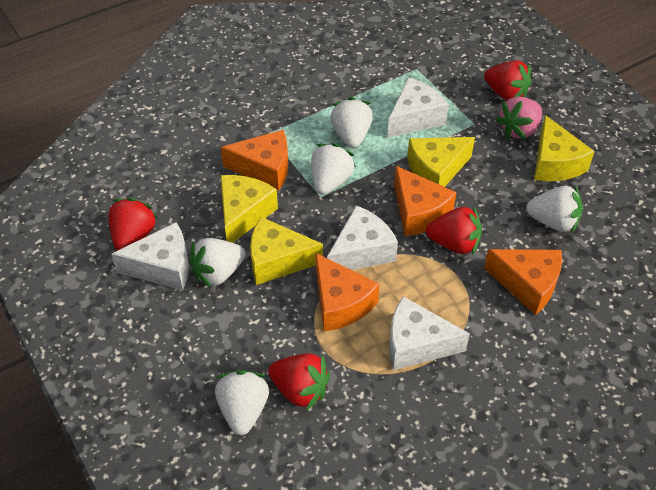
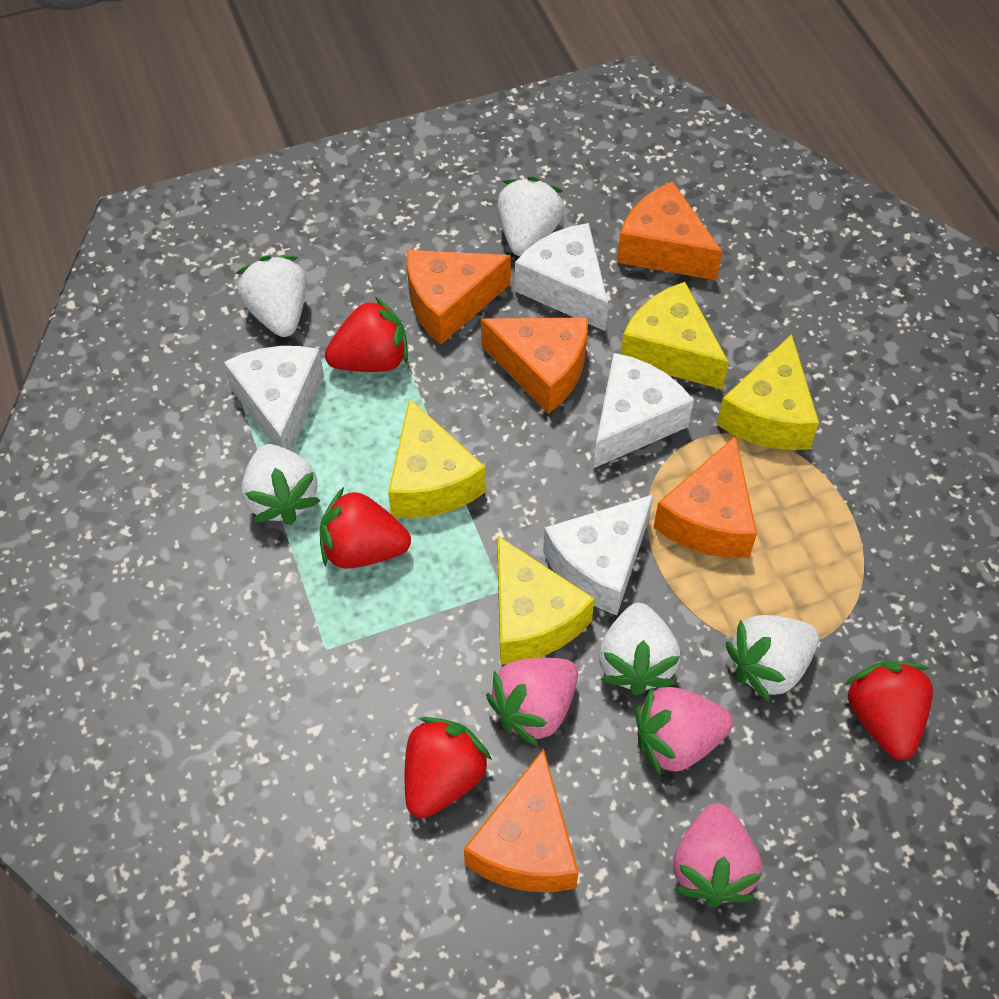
orange cheese: 4 -> 5
pink strawberry: 1 -> 3

